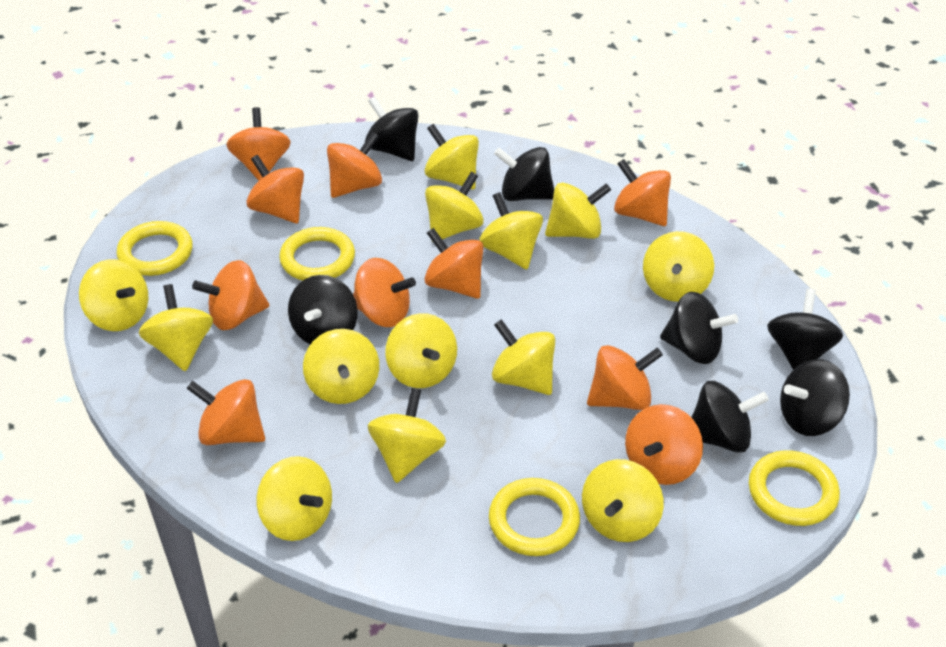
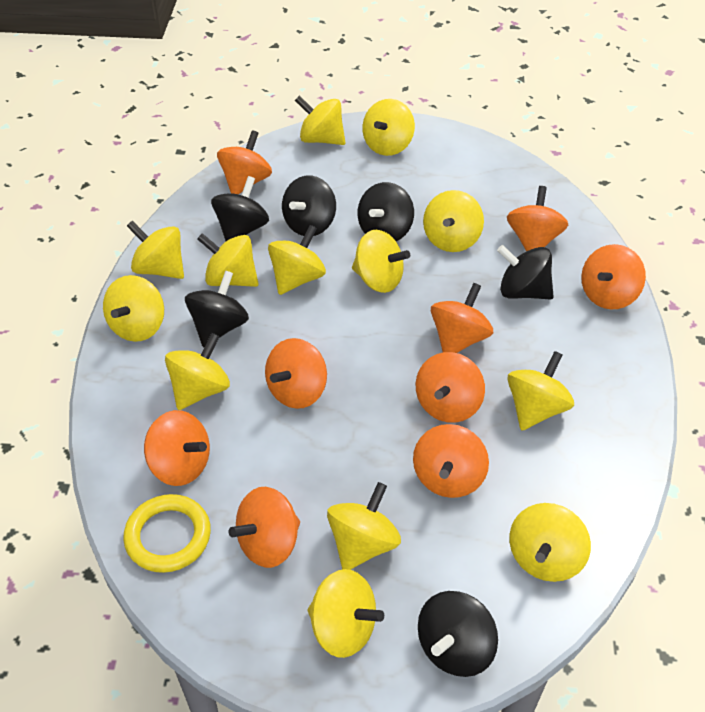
black spinning top: 7 -> 6
orange spinning top: 10 -> 9
yellow ring: 4 -> 1

